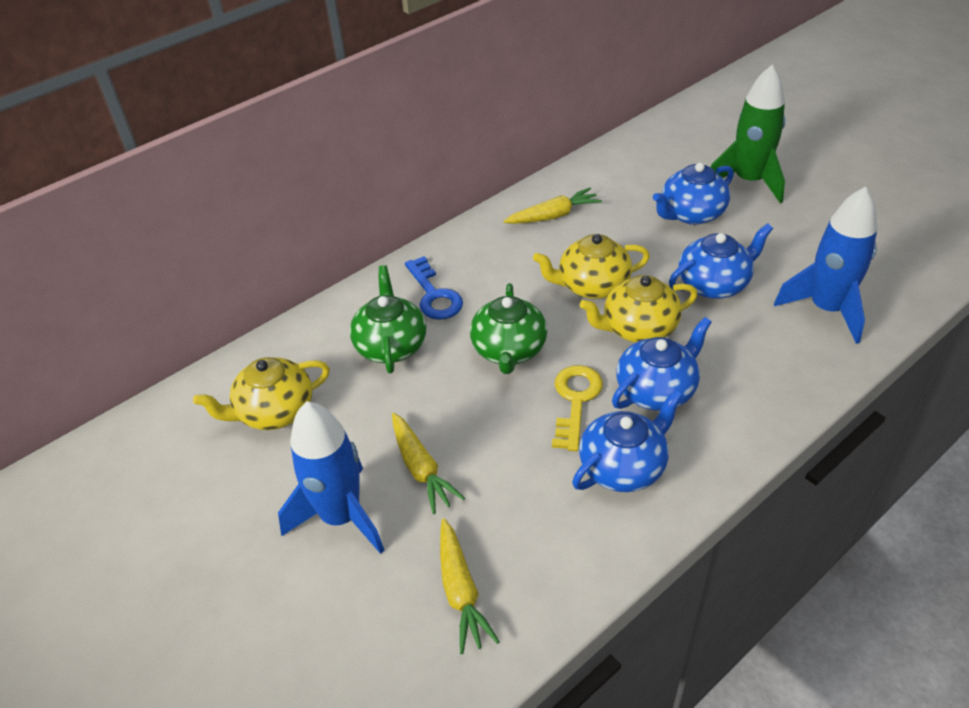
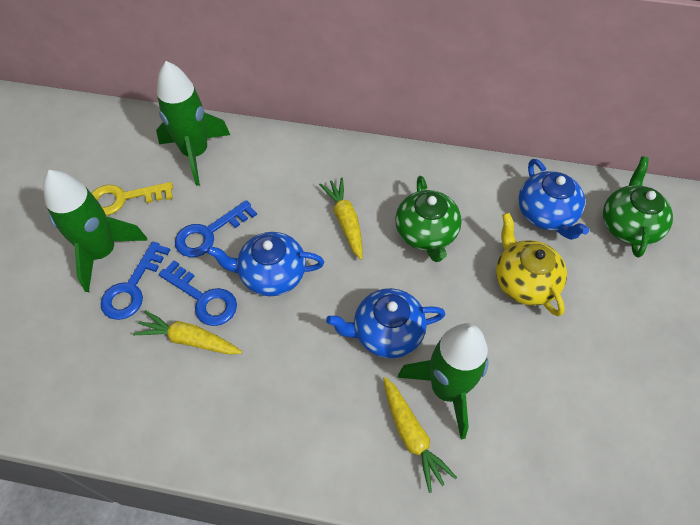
blue key: 1 -> 3
blue rocket: 2 -> 0
blue teapot: 4 -> 3
green rocket: 1 -> 3
yellow teapot: 3 -> 1

